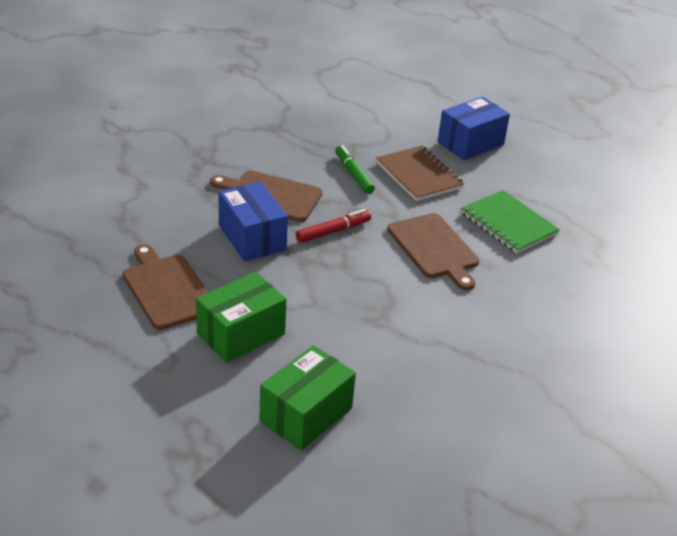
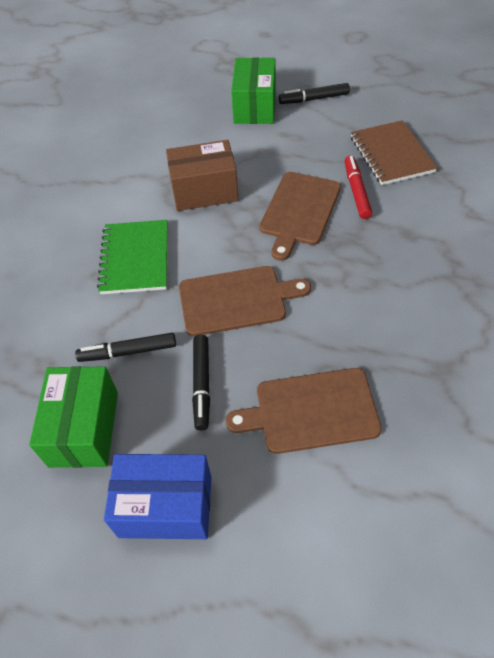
black marker: 0 -> 3
blue box: 2 -> 1
brown box: 0 -> 1
green marker: 1 -> 0

